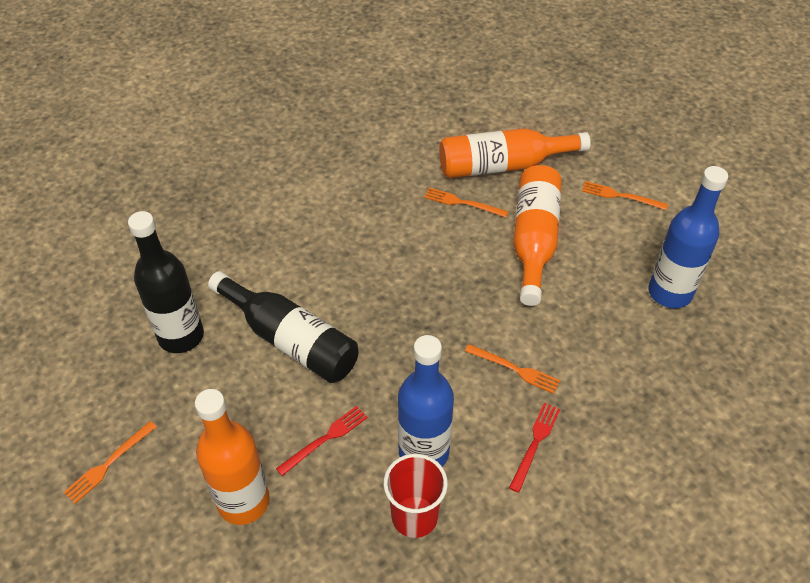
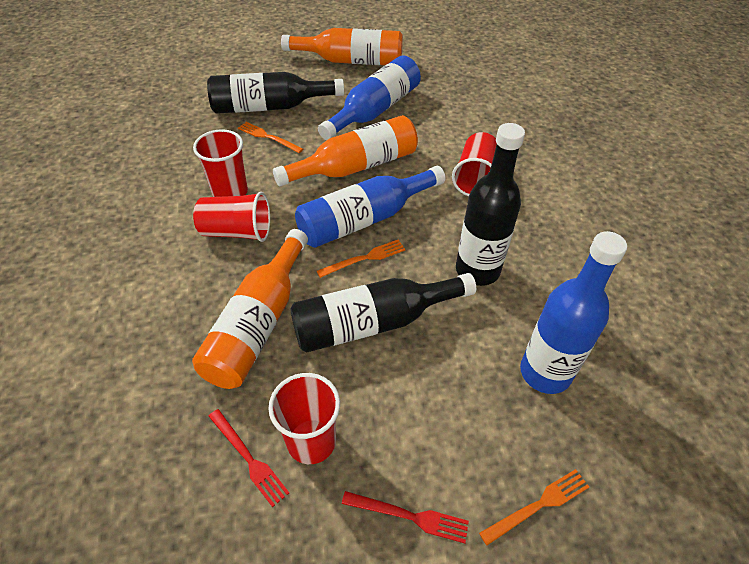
black bottle: 2 -> 3
blue bottle: 2 -> 3
orange fork: 4 -> 3
red cup: 1 -> 4

